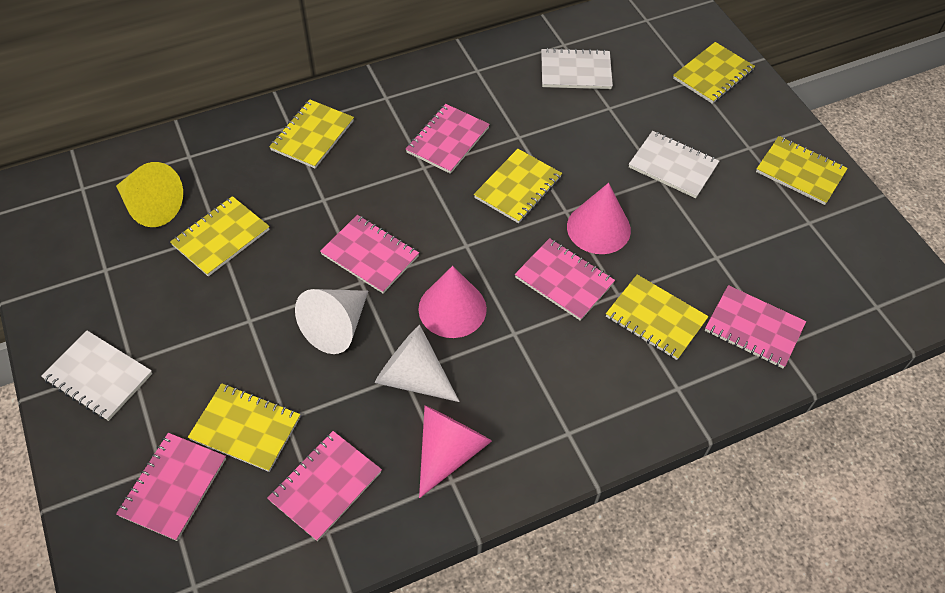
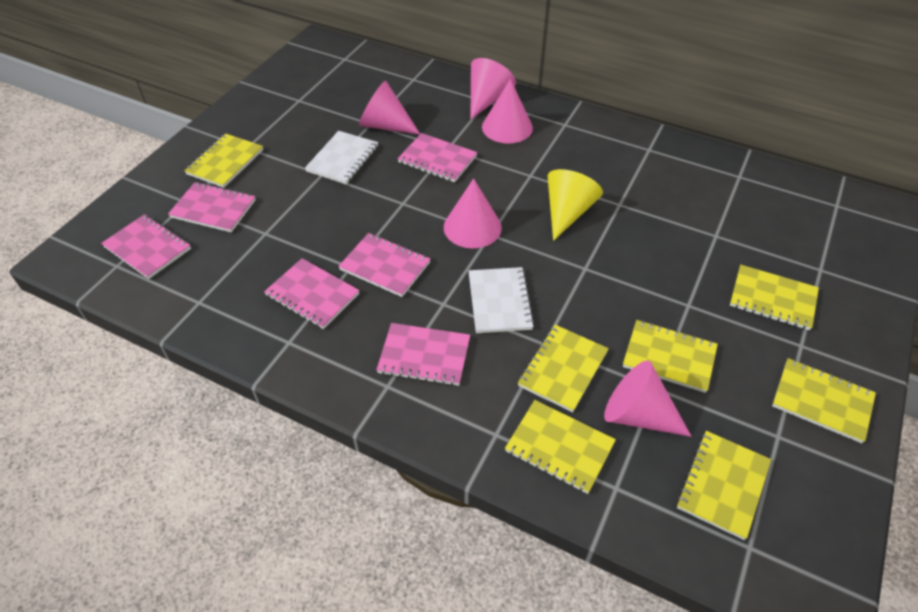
pink cone: 3 -> 5
white cone: 2 -> 0
white notebook: 3 -> 2

